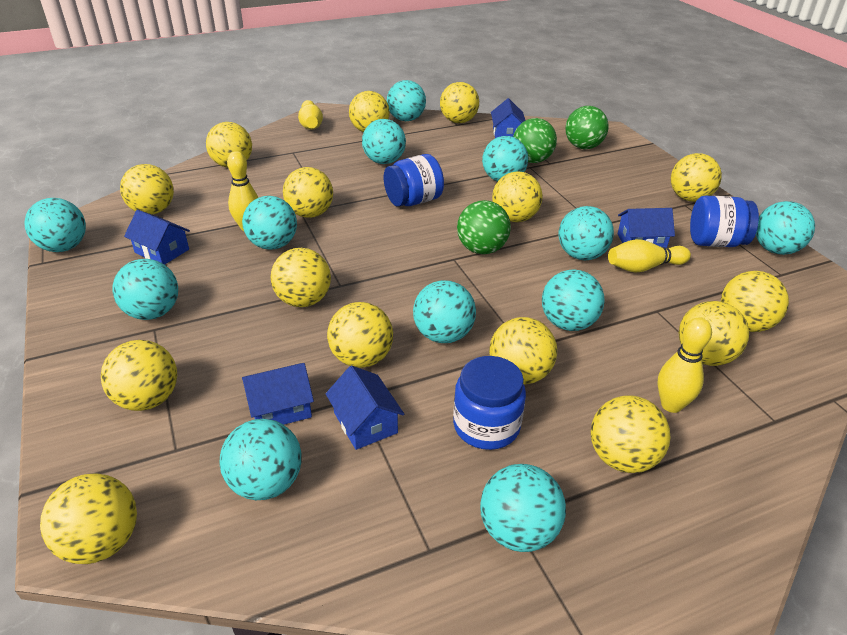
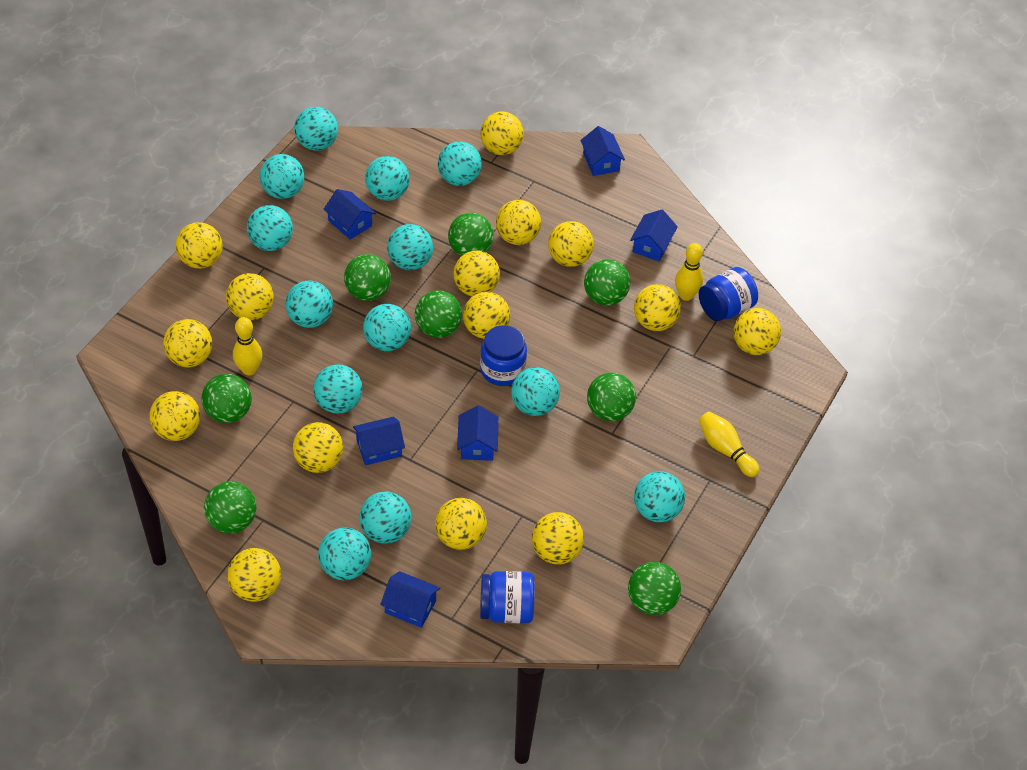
blue house: 5 -> 6
green ball: 3 -> 8
turquoise ball: 12 -> 13
yellow bowling pin: 4 -> 3

